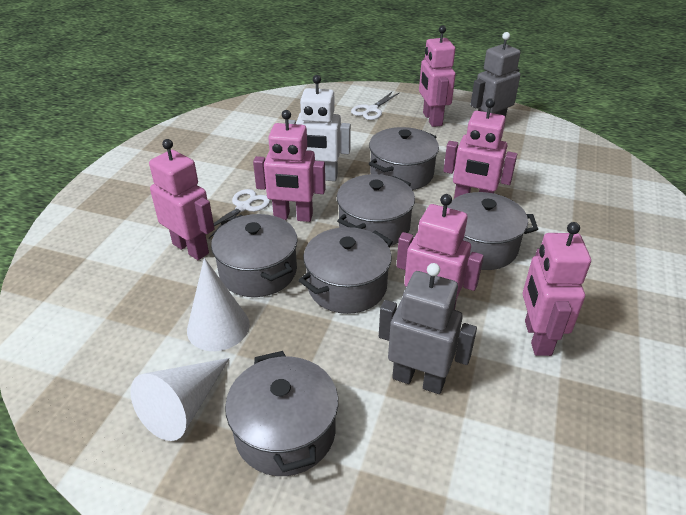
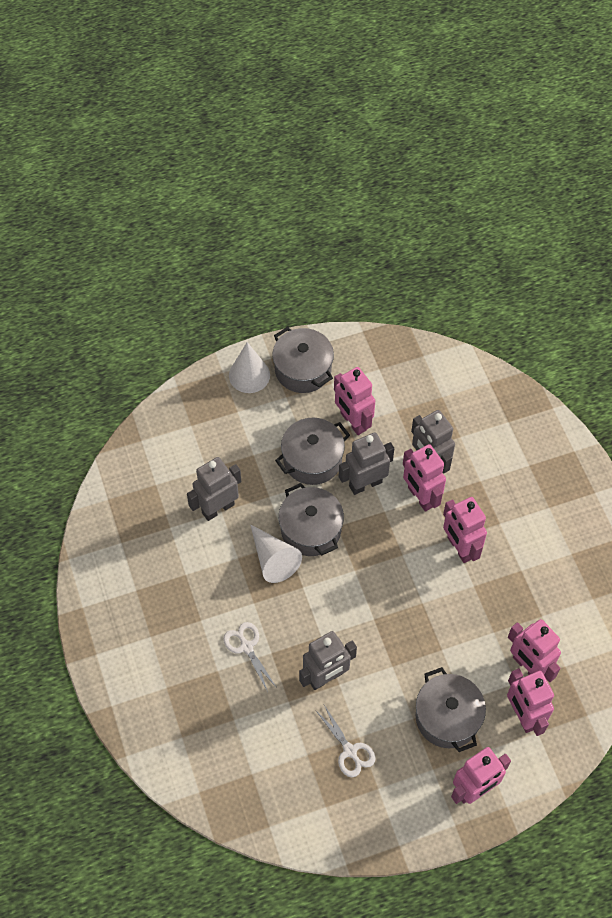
grey pot: 6 -> 4
grey robot: 2 -> 4
white robot: 1 -> 0

